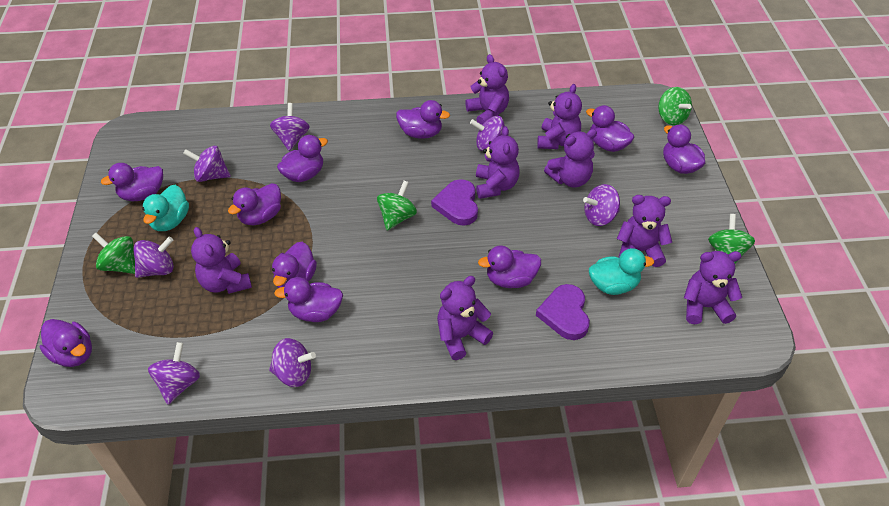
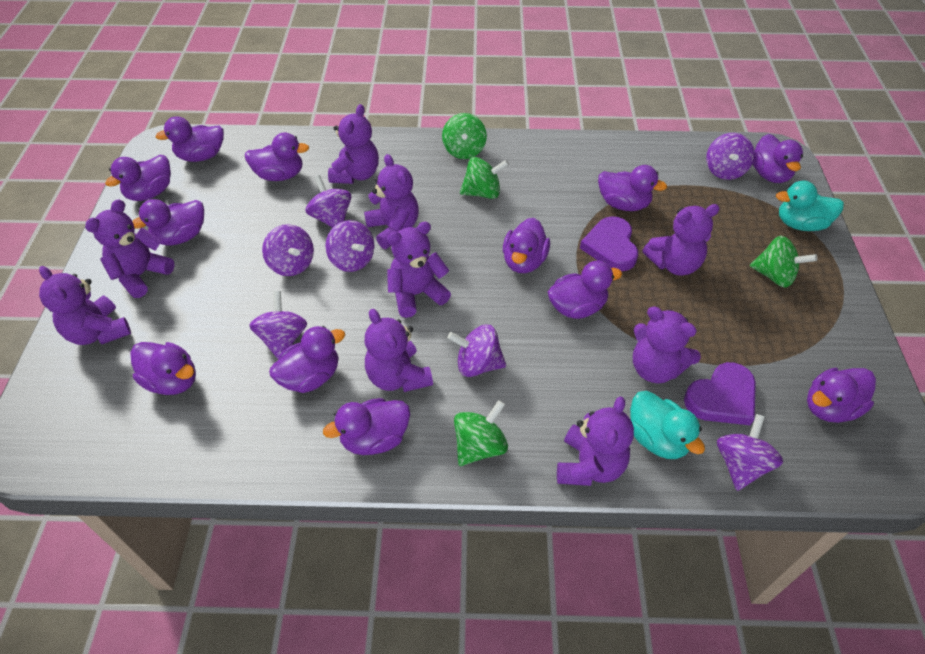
purple duck: 10 -> 12
purple teddy bear: 8 -> 9

